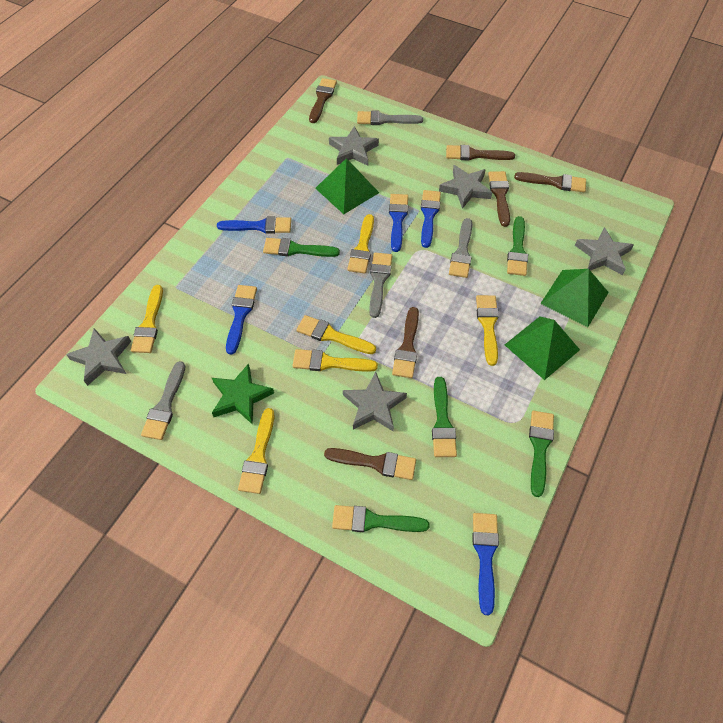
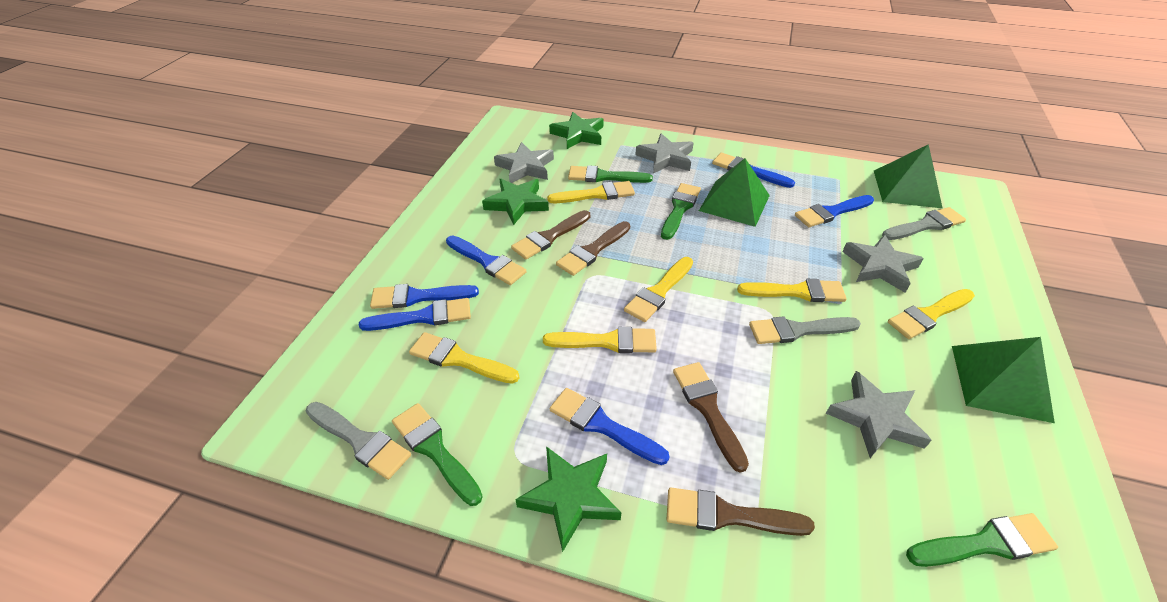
blue brush: 5 -> 6
brown brush: 6 -> 4
green brush: 5 -> 4
green star: 1 -> 3
grey brush: 4 -> 3
grey star: 5 -> 4

